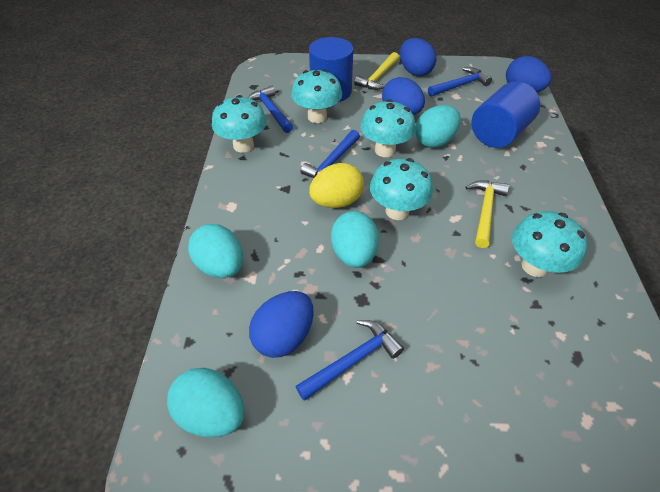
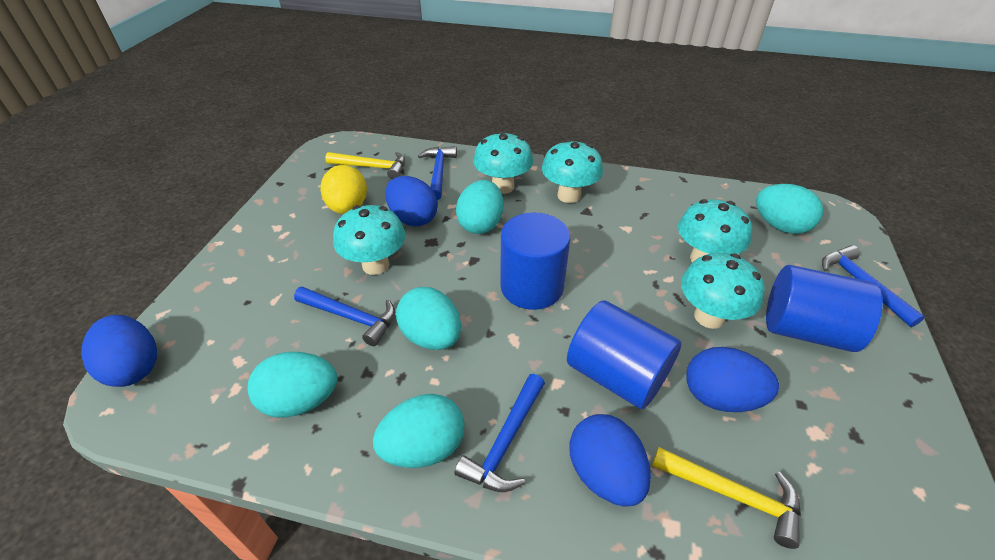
blue cylinder: 2 -> 3
turquoise egg: 4 -> 5

